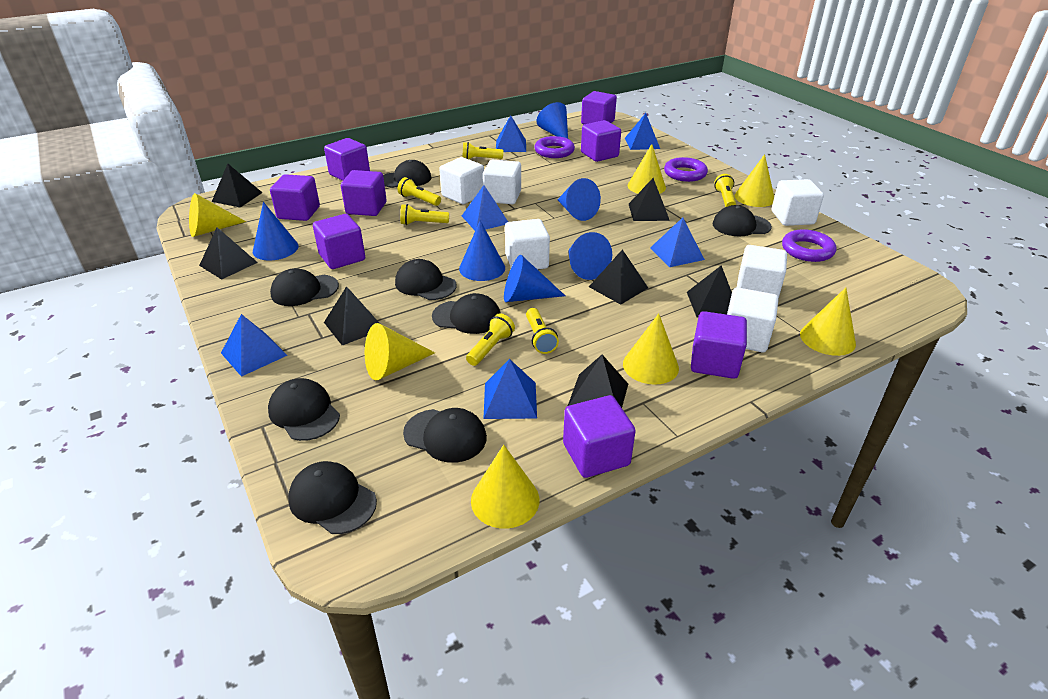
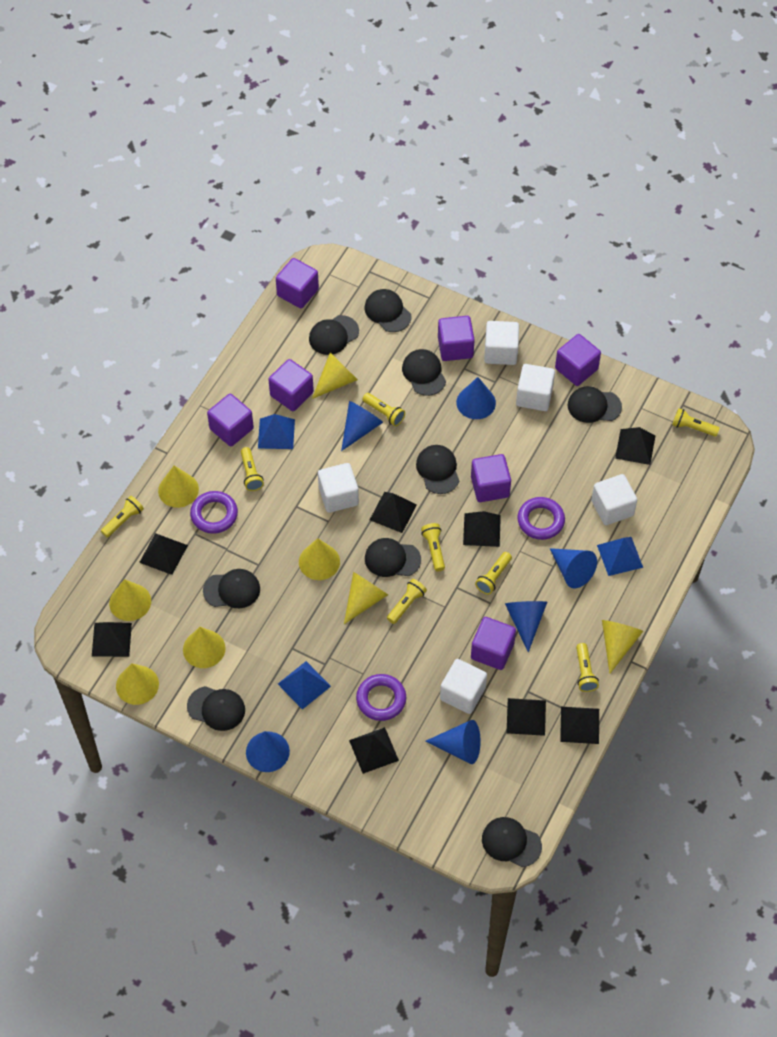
black cap: 8 -> 9
black pyramid: 7 -> 8
blue pyramid: 6 -> 3
purple cube: 8 -> 7
white cube: 6 -> 5
yellow cone: 7 -> 8
yellow flashlight: 6 -> 8

